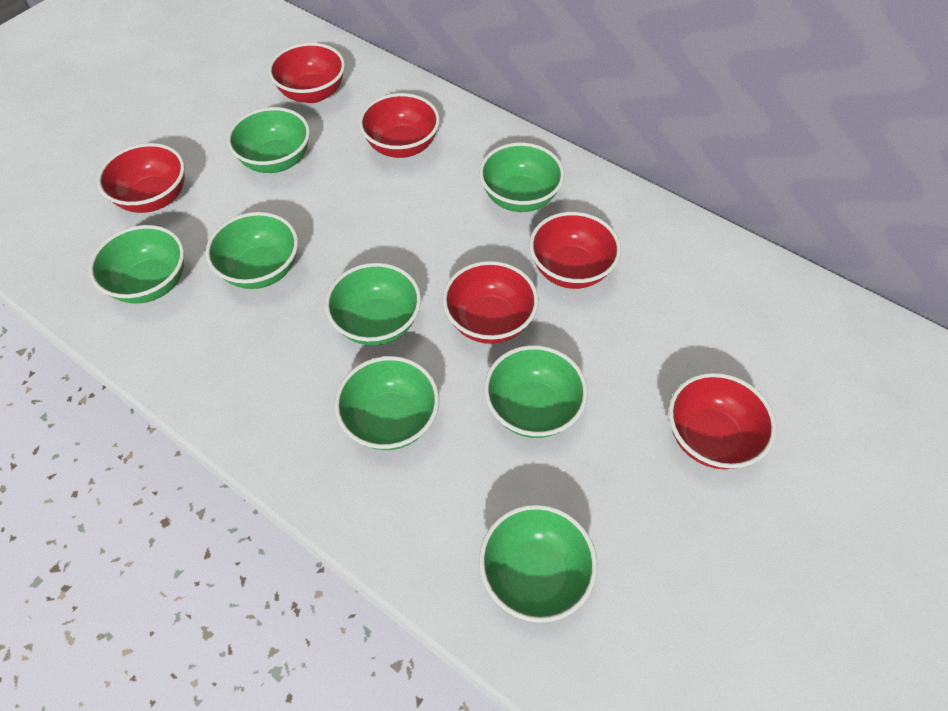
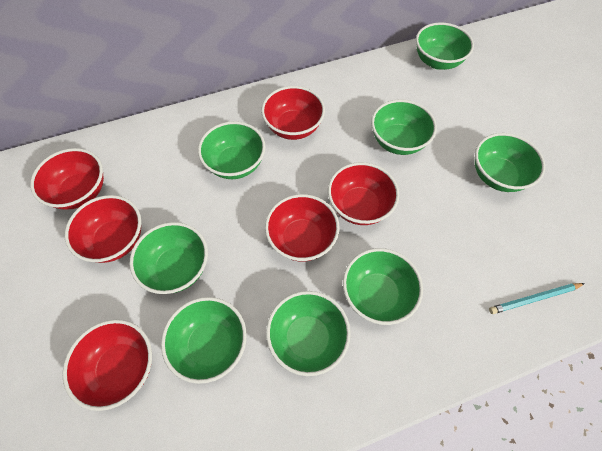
turquoise pencil: 0 -> 1

